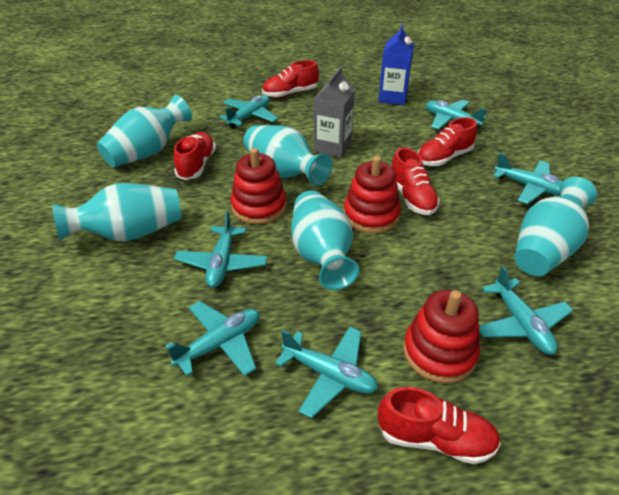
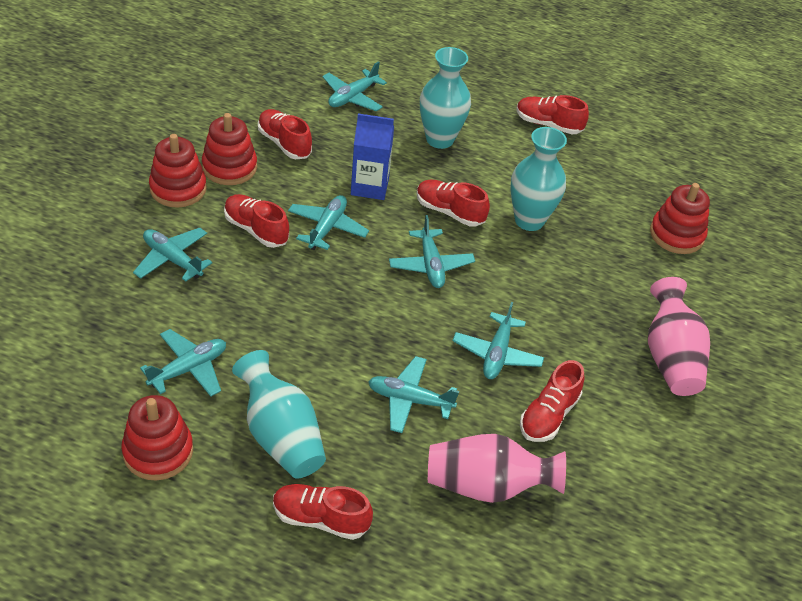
grey carton: 1 -> 0
pink vase: 0 -> 2
red shoe: 5 -> 6
red stacking toy: 3 -> 4
turquoise vase: 5 -> 3

